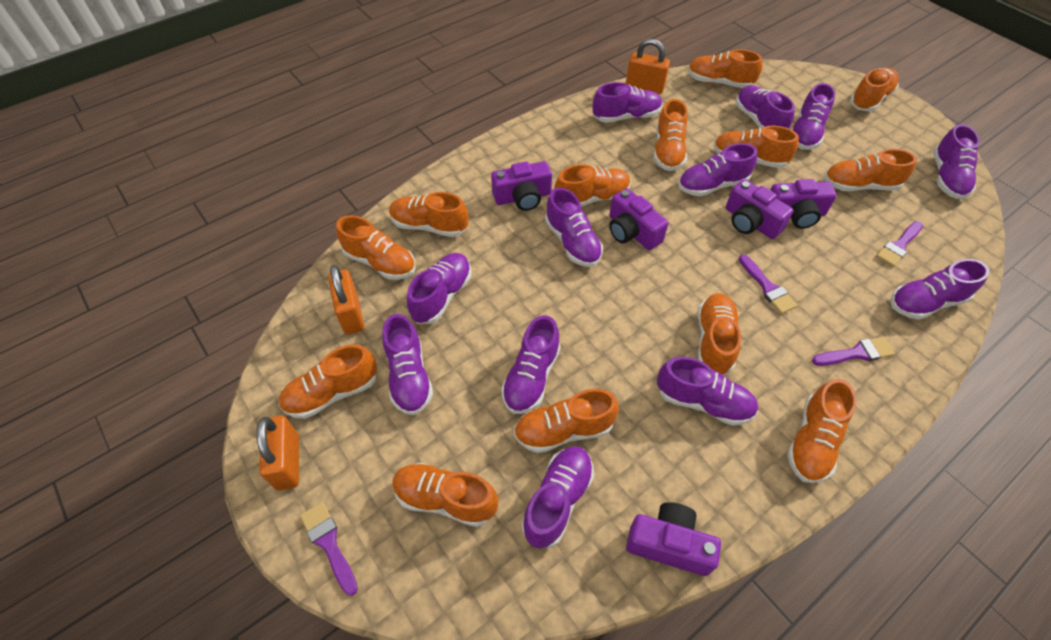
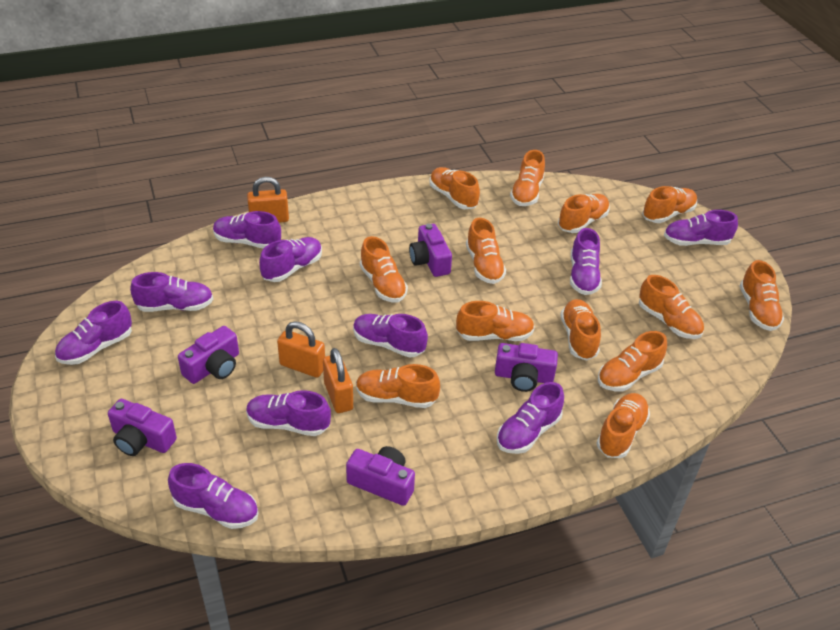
purple brush: 4 -> 0
purple shoe: 12 -> 10

